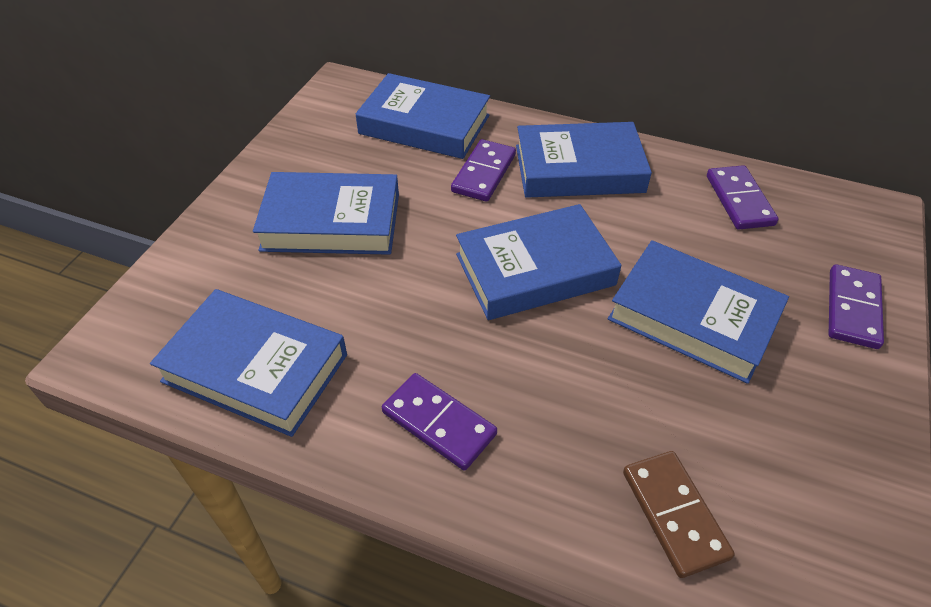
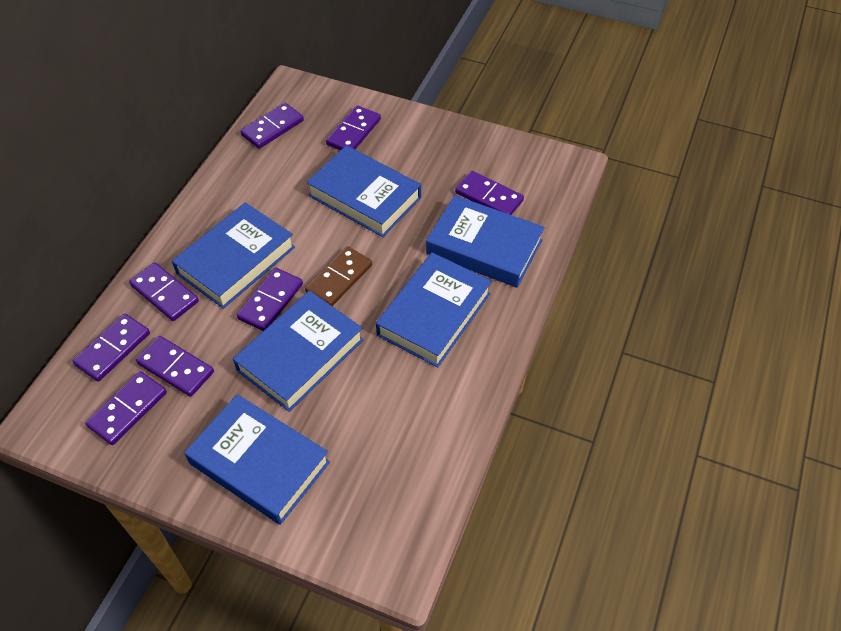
purple domino: 4 -> 8

